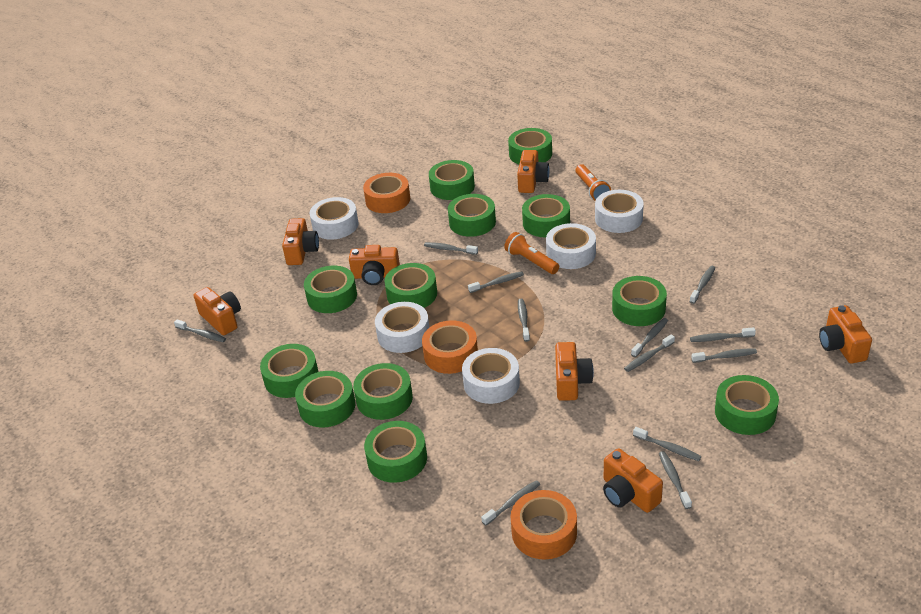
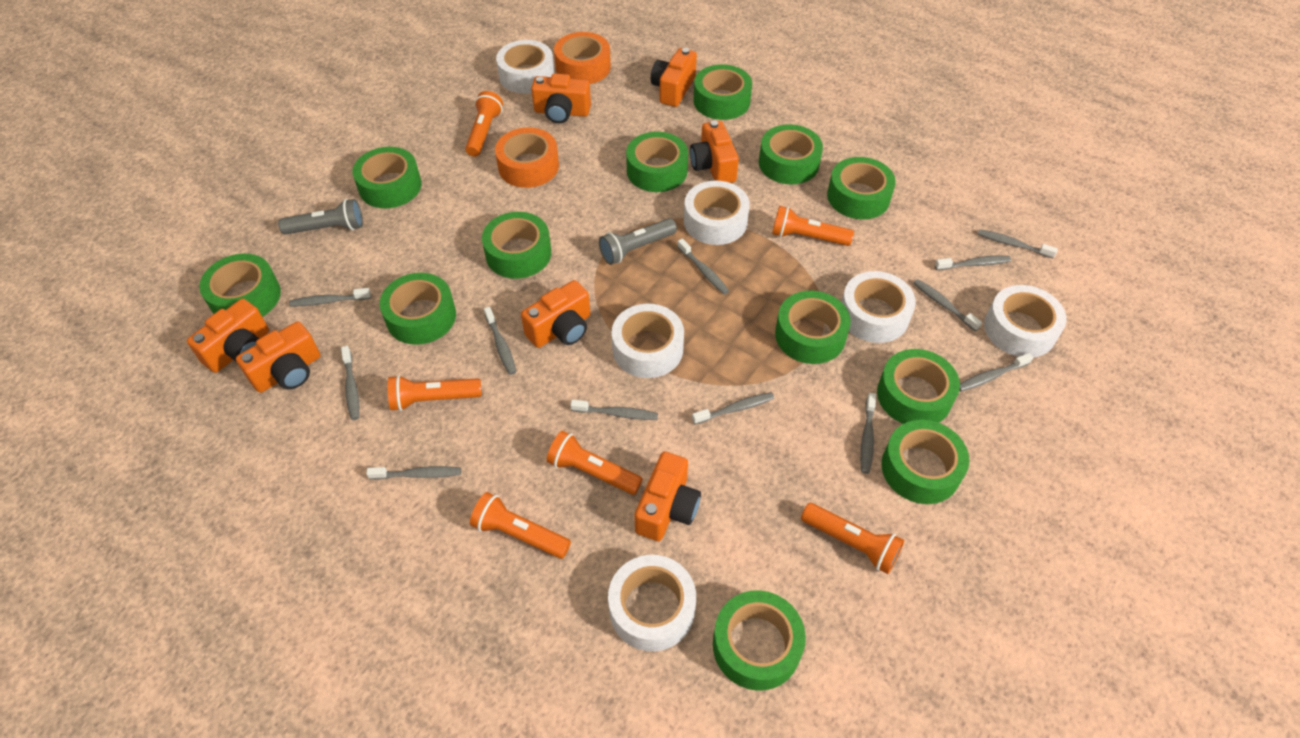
grey flashlight: 0 -> 2
orange flashlight: 2 -> 6
orange tape: 3 -> 2
white tape: 5 -> 6

